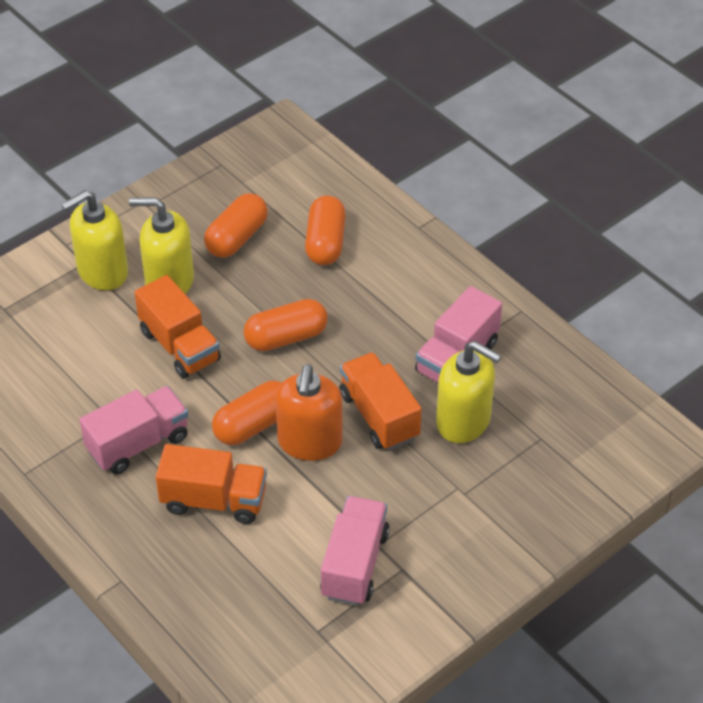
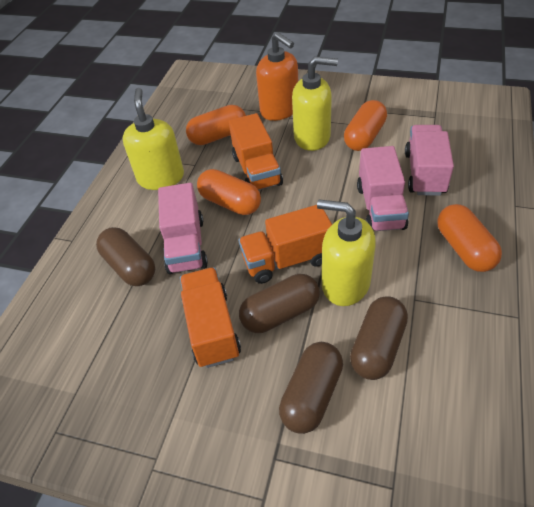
brown capsule: 0 -> 4

